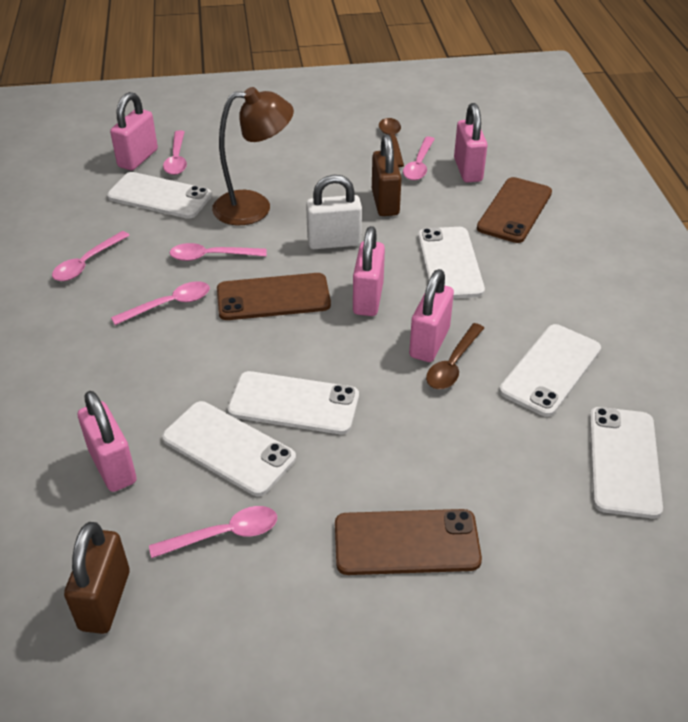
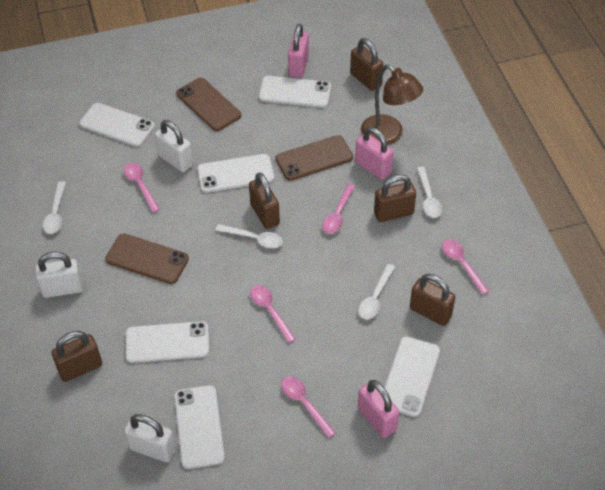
brown padlock: 2 -> 5
brown spoon: 2 -> 0
pink padlock: 5 -> 3
pink spoon: 6 -> 5
white padlock: 1 -> 3
white spoon: 0 -> 4

